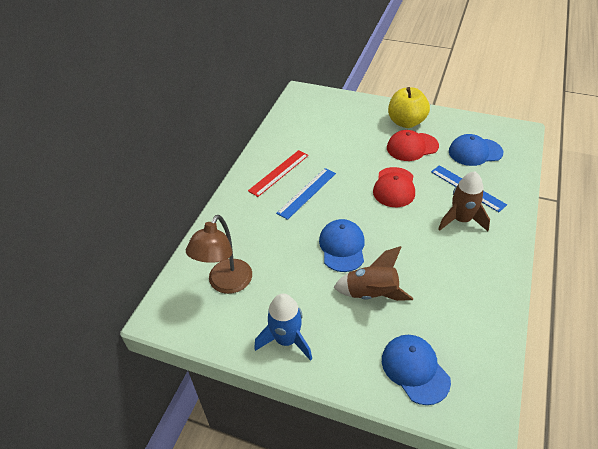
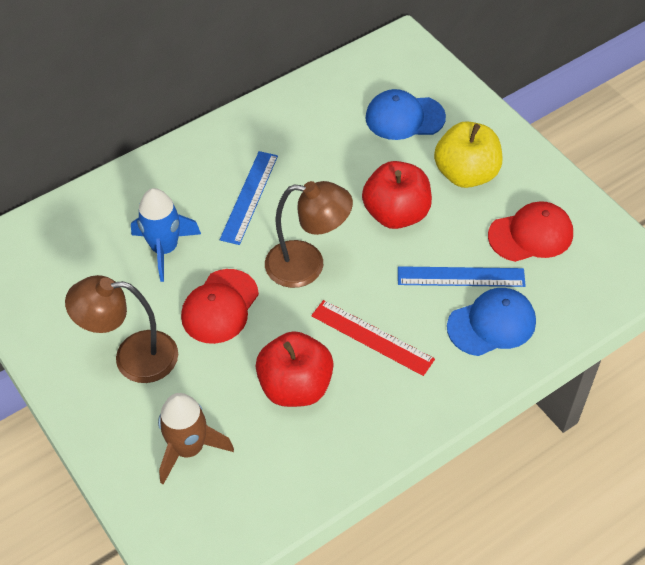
blue cap: 3 -> 2
brown lamp: 1 -> 2
brown rocket: 2 -> 1
red apple: 0 -> 2

